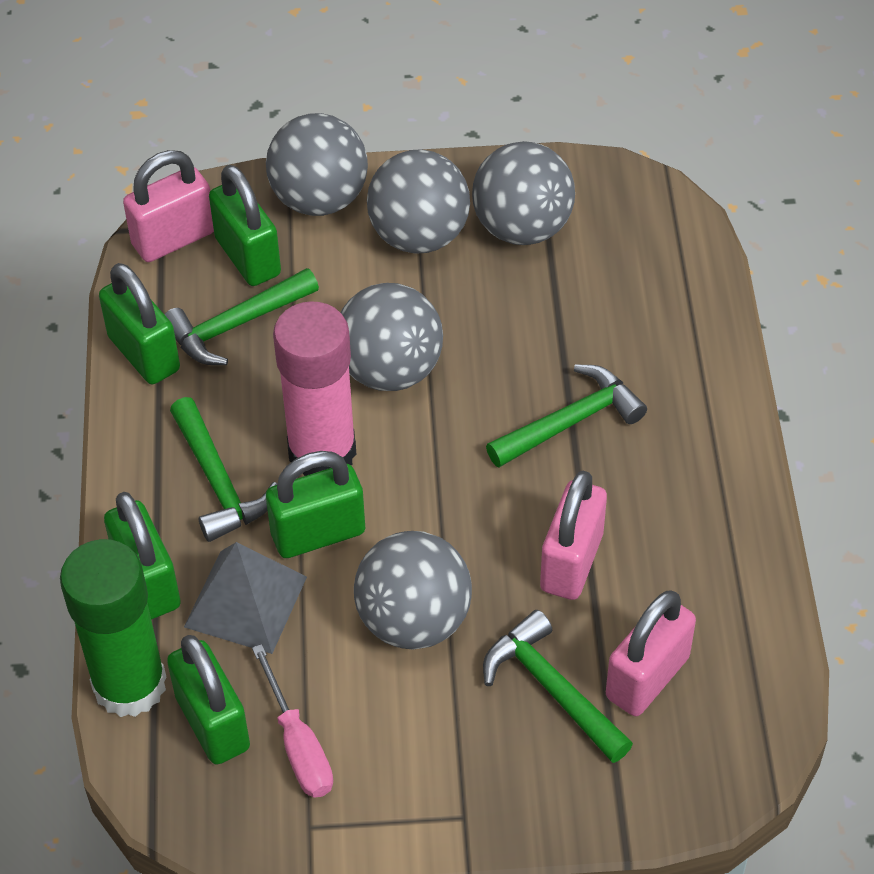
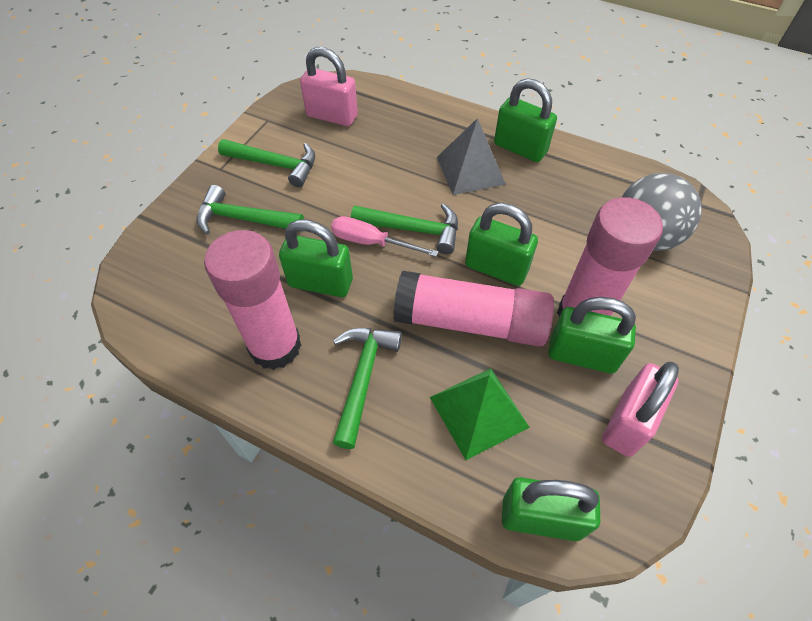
green glue stick: 1 -> 0
green pyramid: 0 -> 1
grey ball: 5 -> 1
pink glue stick: 1 -> 3
pink padlock: 3 -> 2

